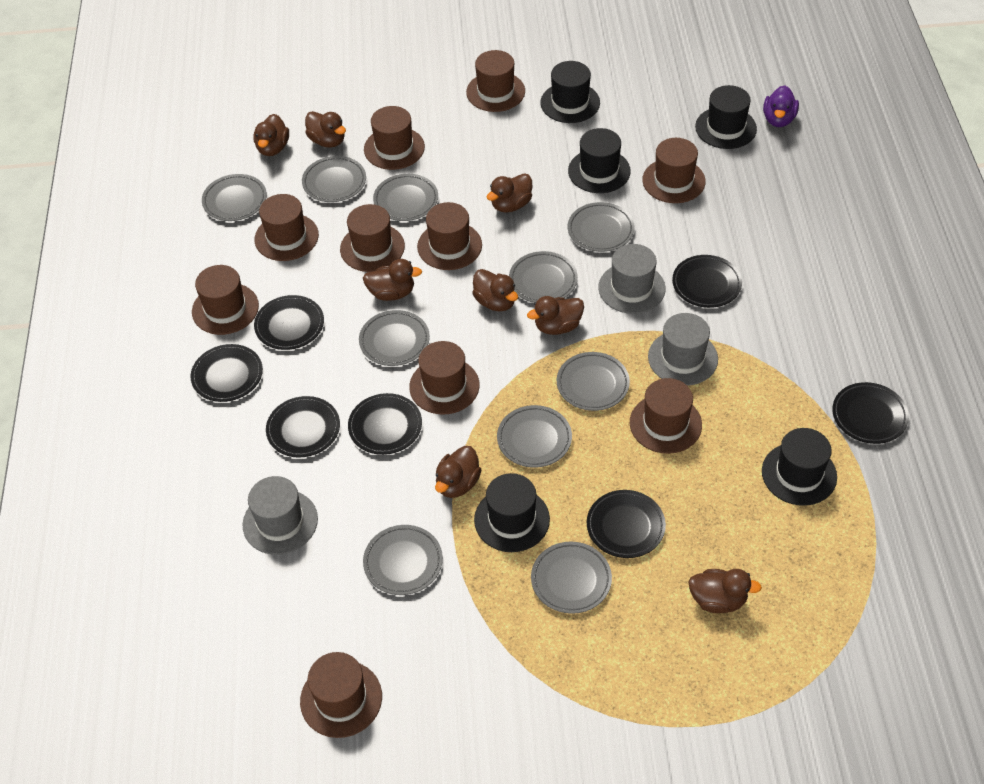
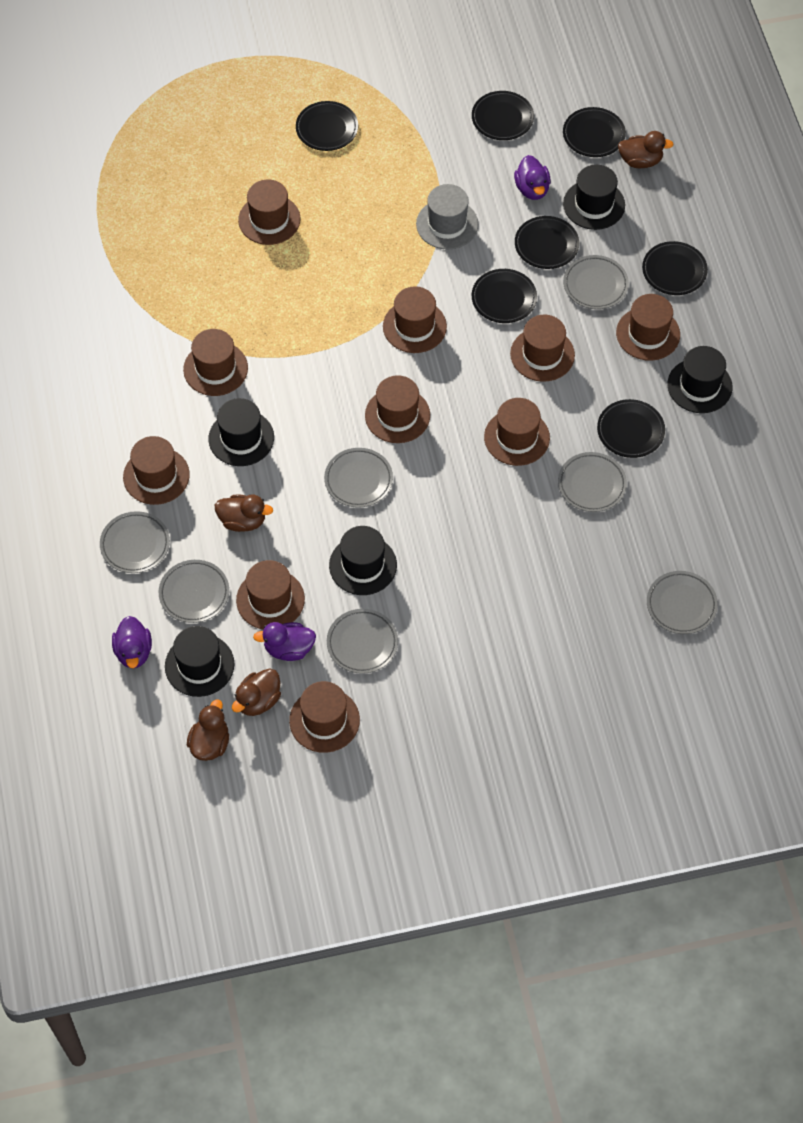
brown duck: 8 -> 4
grey hat: 3 -> 1
grey plate: 10 -> 7
purple duck: 1 -> 3

